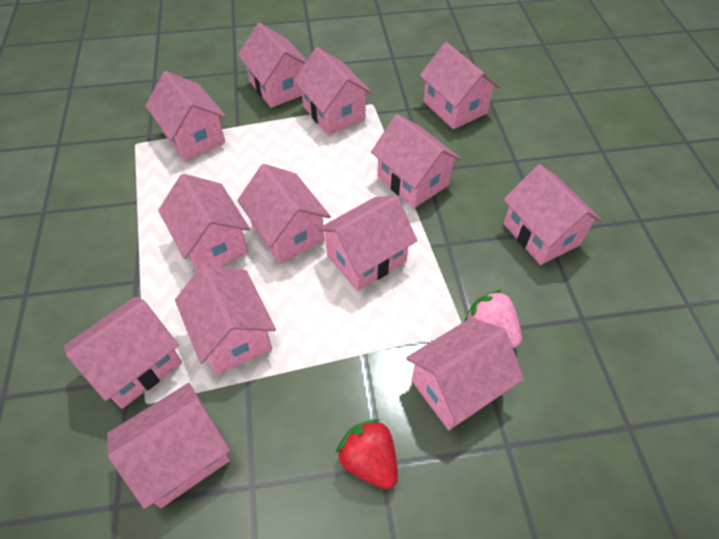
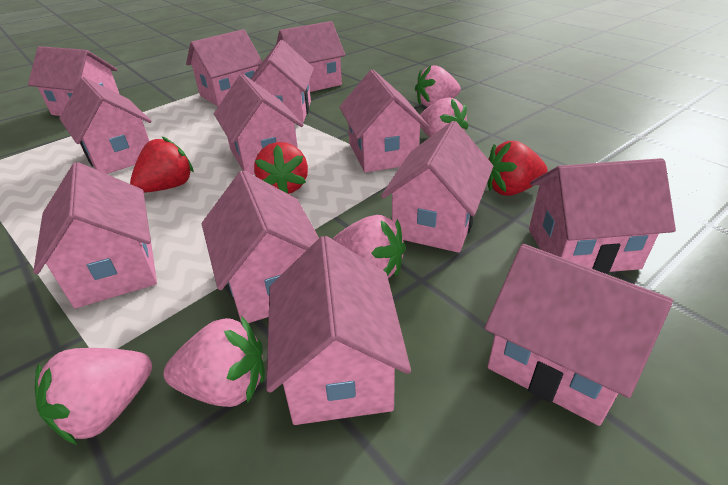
pink strawberry: 1 -> 5
red strawberry: 1 -> 3

